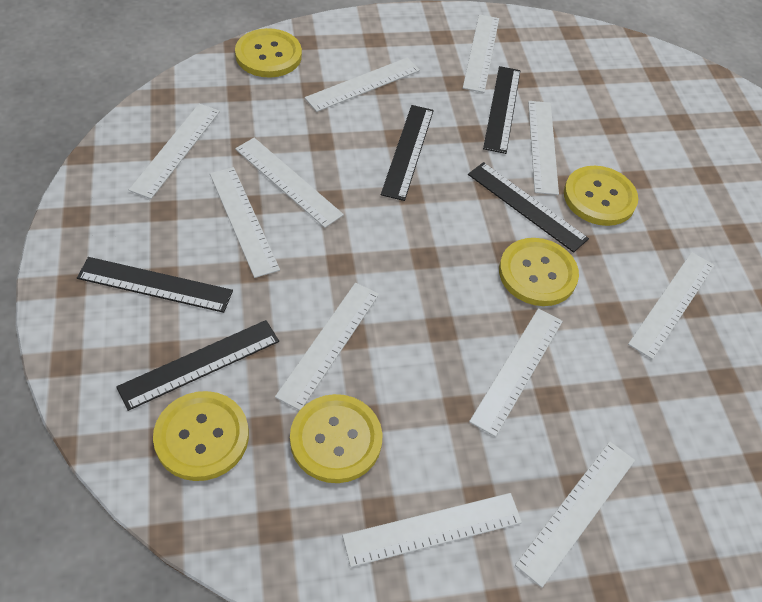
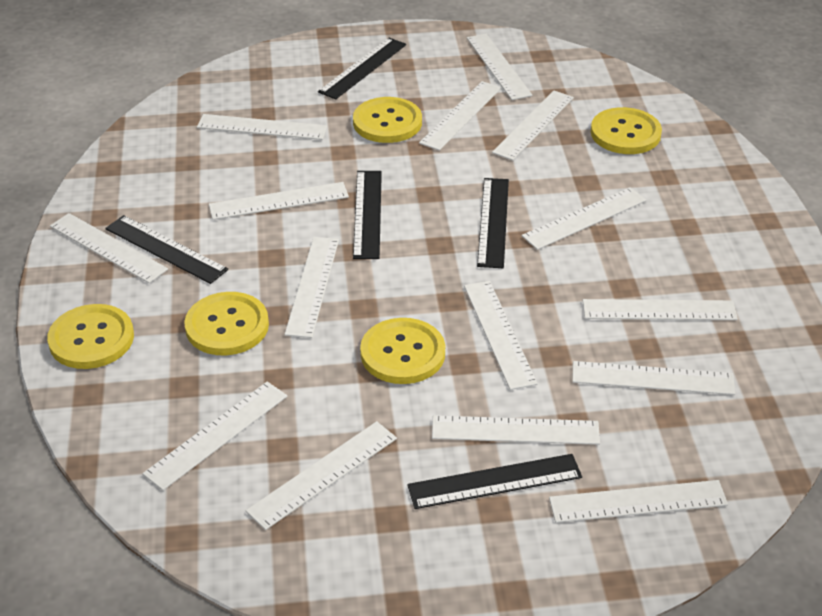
white ruler: 11 -> 15

